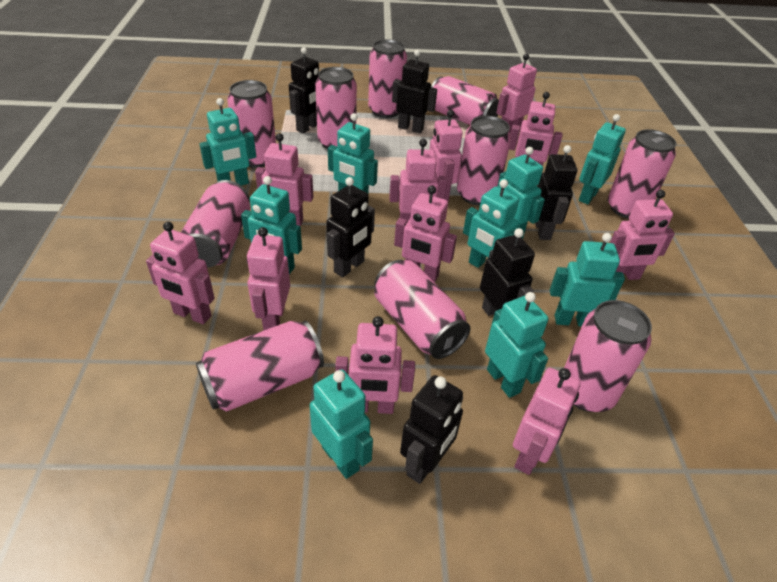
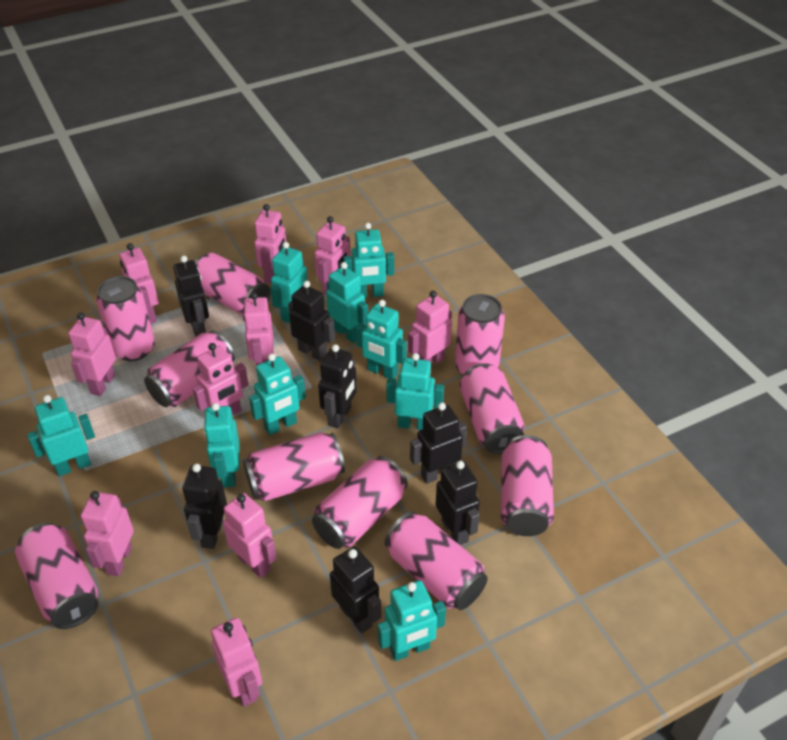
black robot: 6 -> 7
pink robot: 11 -> 10

